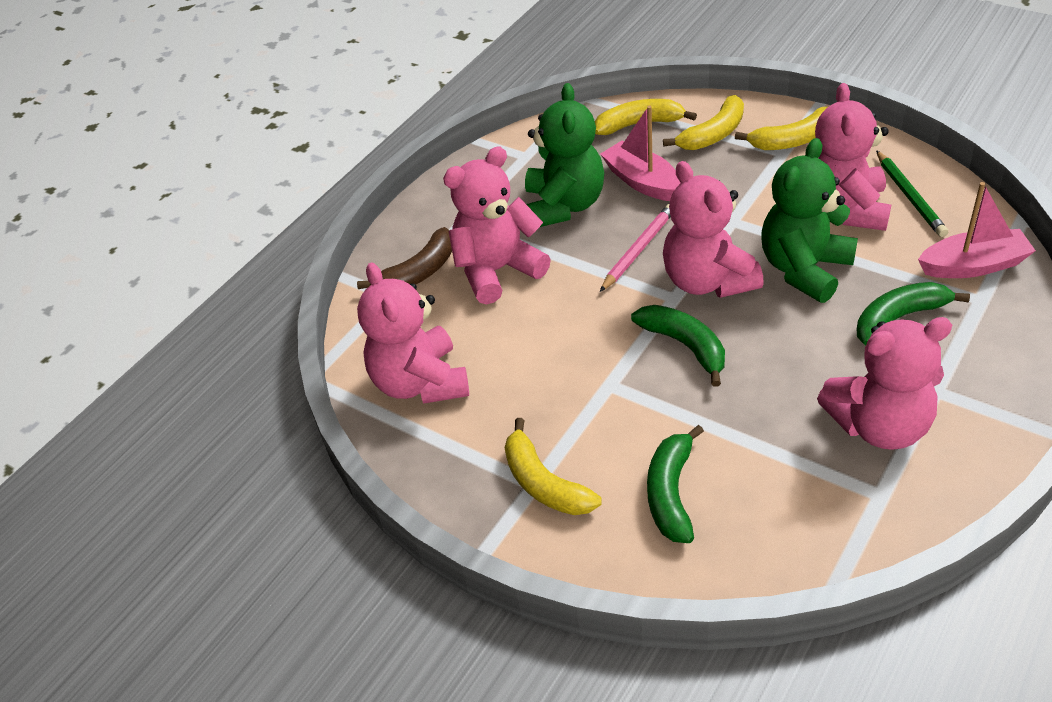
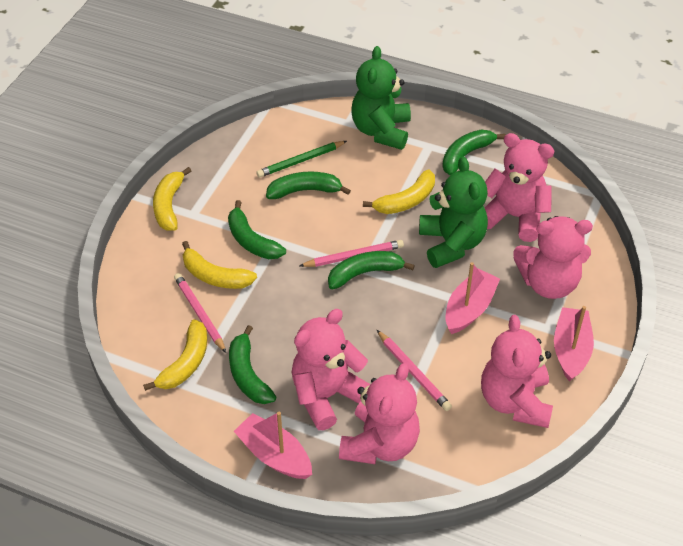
brown banana: 1 -> 0
green banana: 3 -> 5
pink boat: 2 -> 3
pink pencil: 1 -> 3

